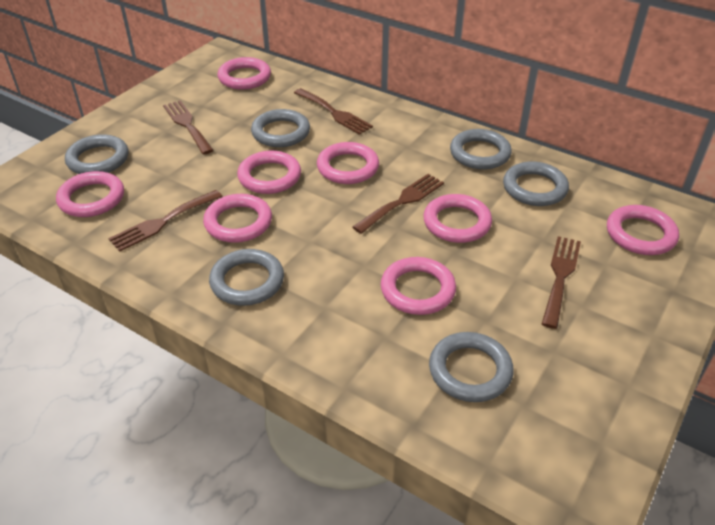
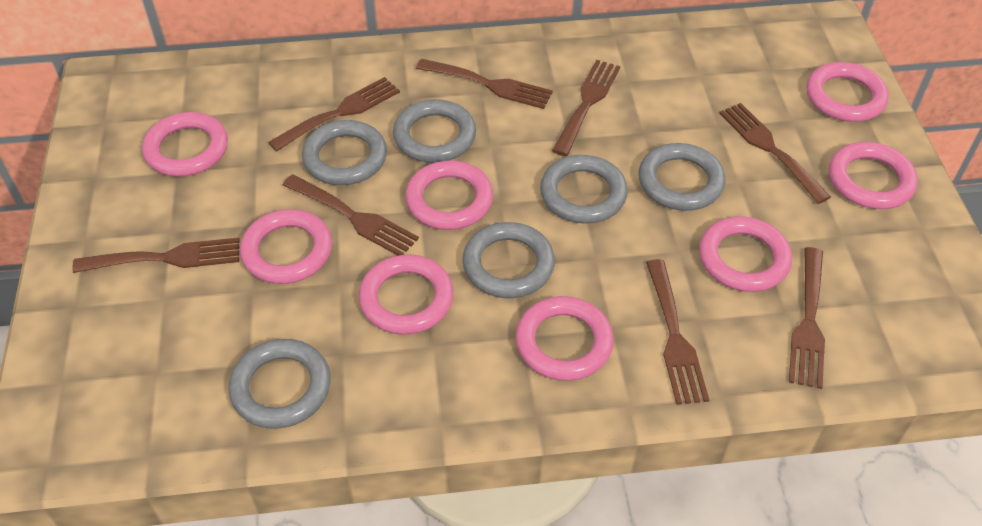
brown fork: 5 -> 8

